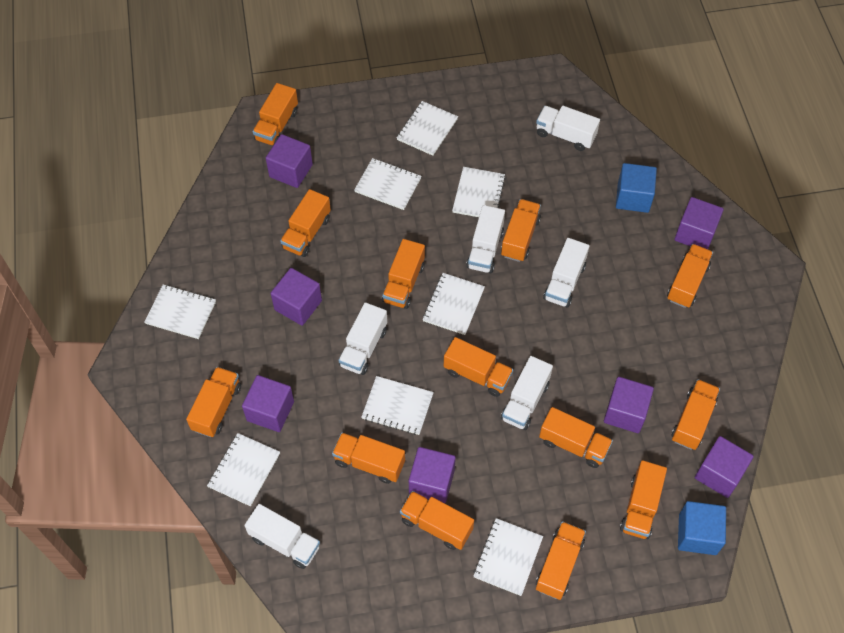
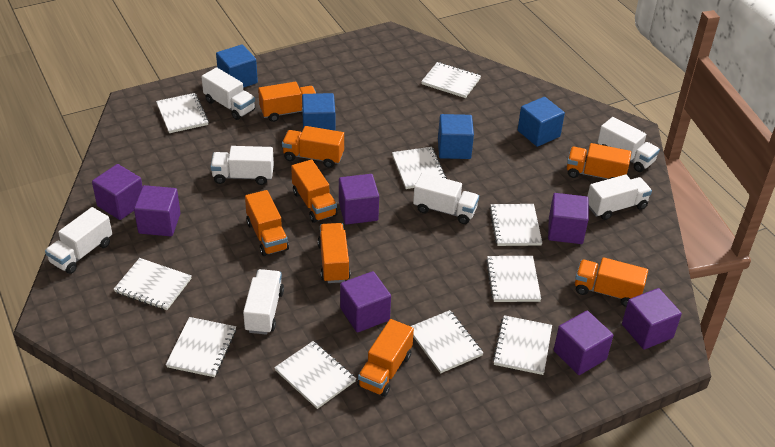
blue cube: 2 -> 4
orange truck: 13 -> 8
white notebook: 8 -> 10
white truck: 6 -> 7

